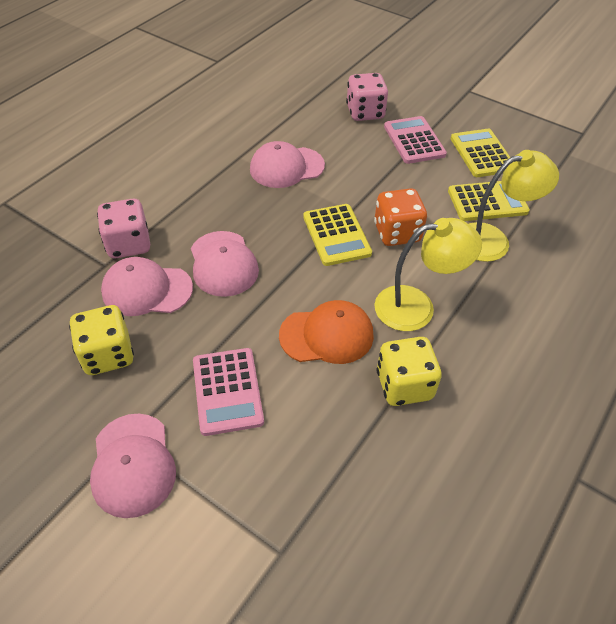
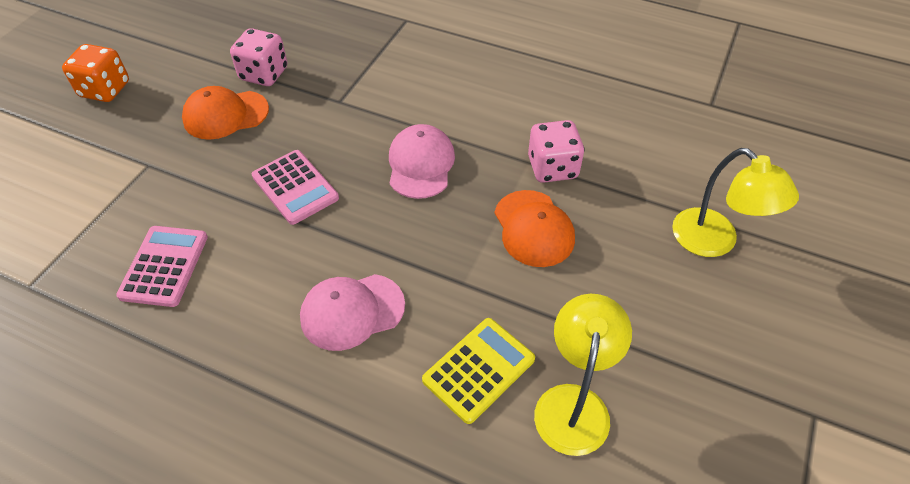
orange cap: 1 -> 2
pink cap: 4 -> 2
yellow calculator: 3 -> 1
yellow dice: 2 -> 0

